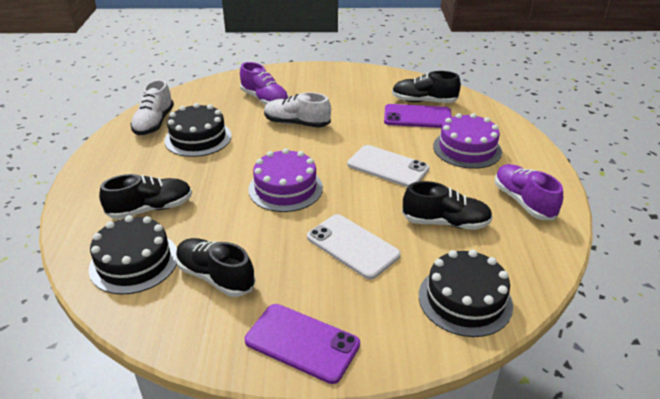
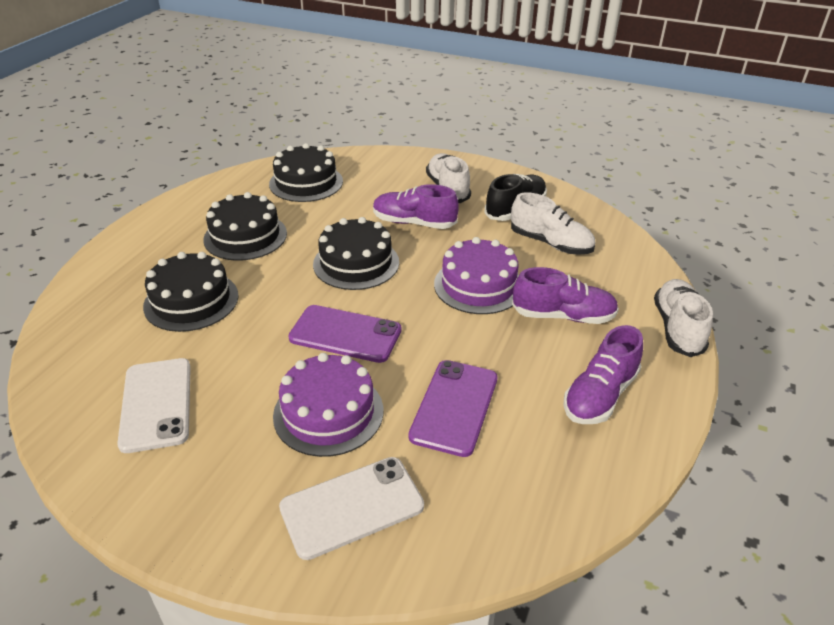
black cake: 3 -> 4
black shoe: 4 -> 1
purple shoe: 2 -> 3
white shoe: 2 -> 3

